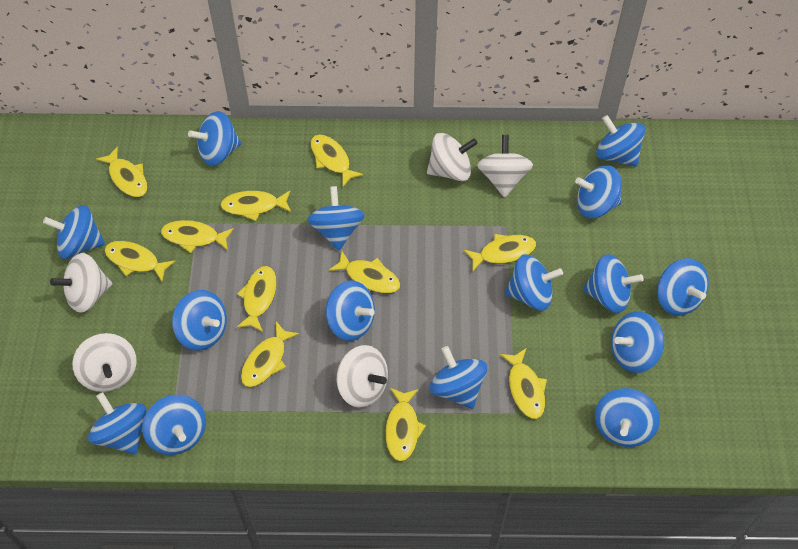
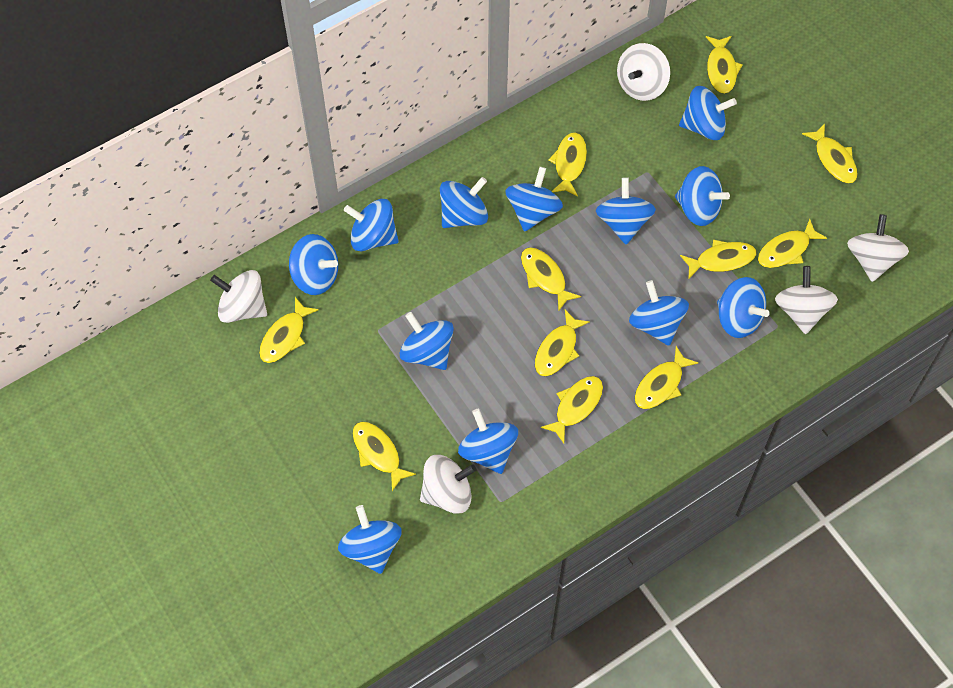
blue spinning top: 15 -> 12

